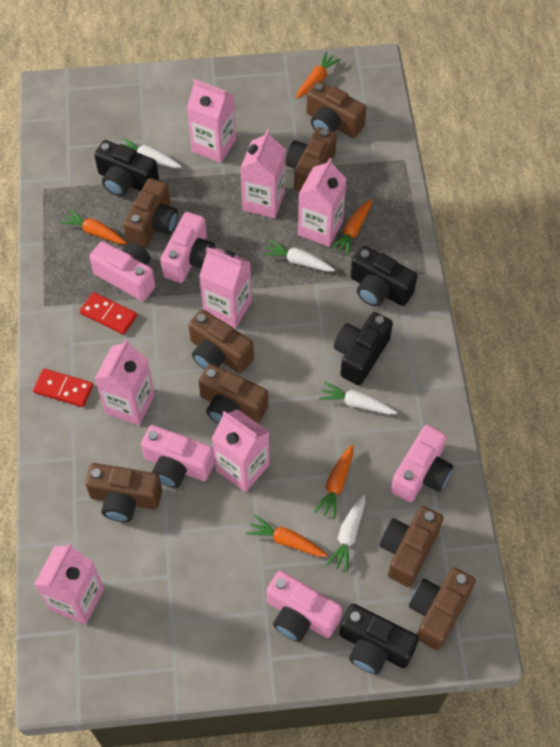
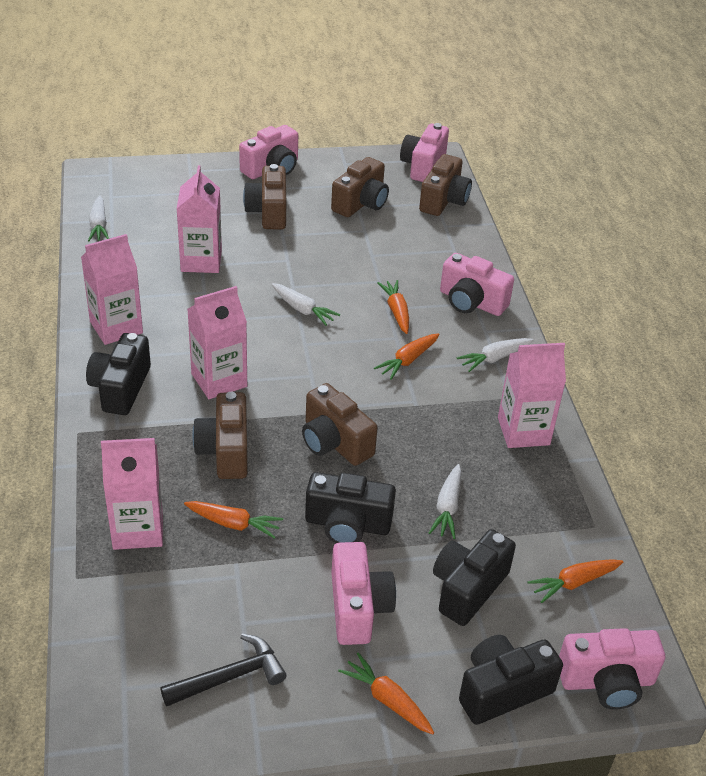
black hammer: 0 -> 1
brown camera: 8 -> 5
pink carton: 7 -> 5
red domino: 2 -> 0

